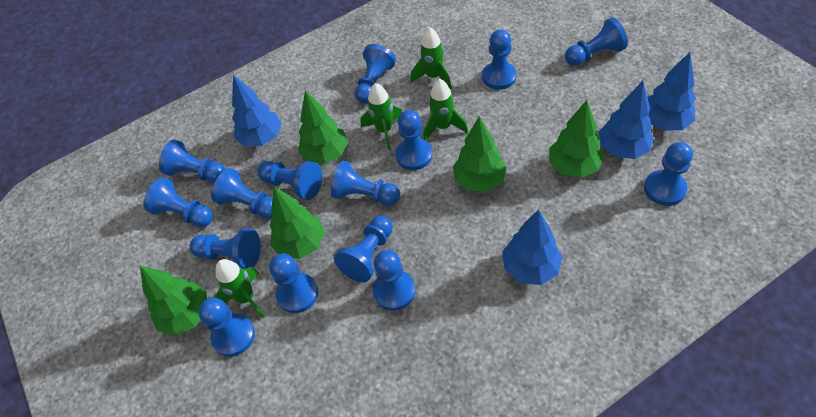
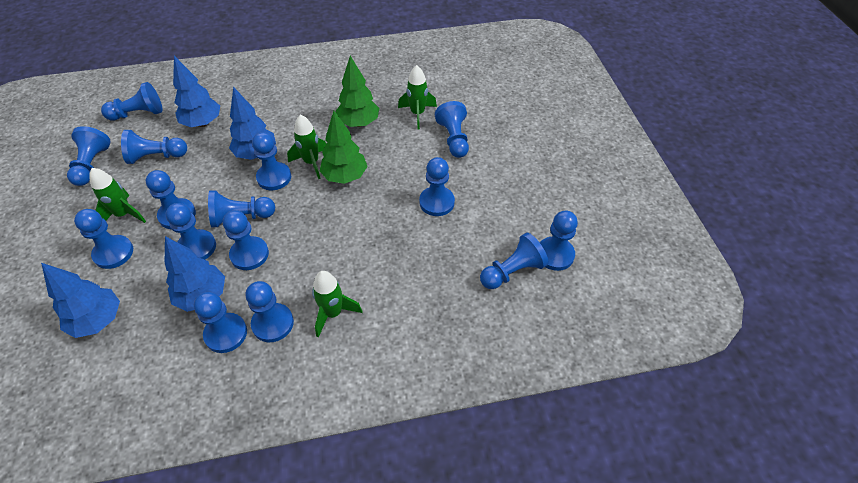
green tree: 5 -> 2

